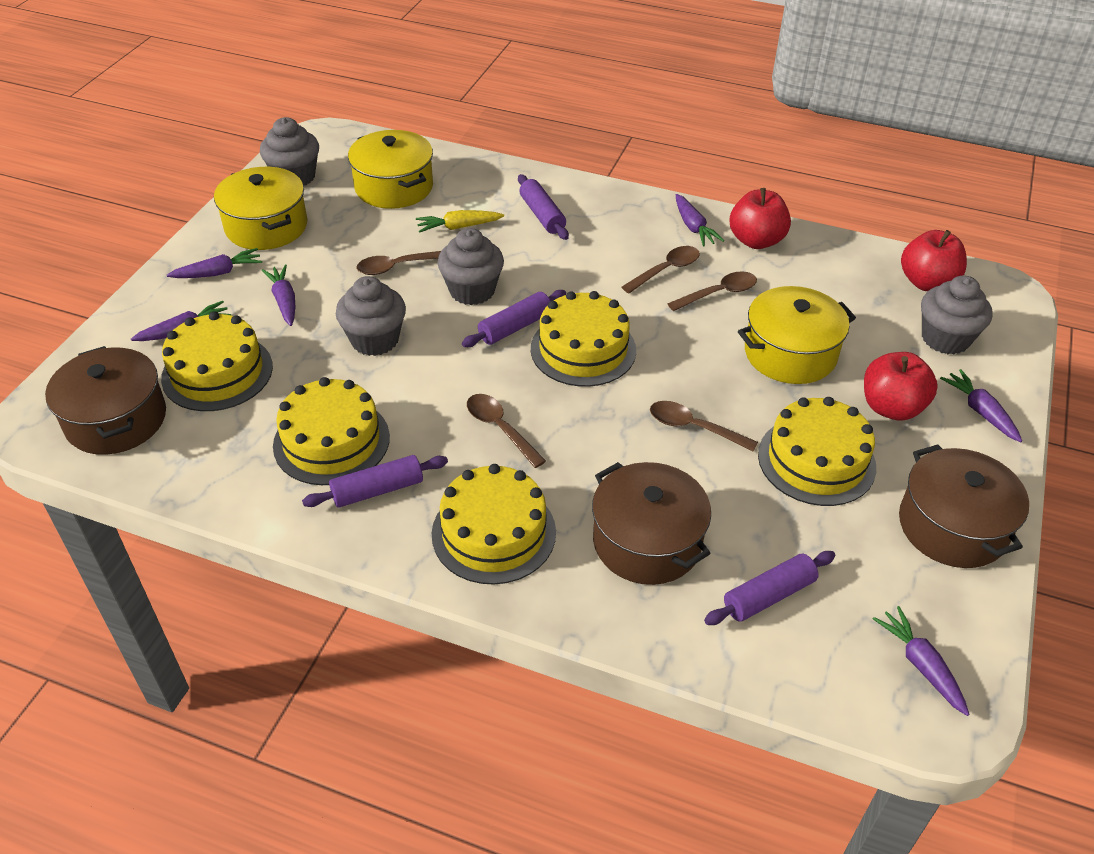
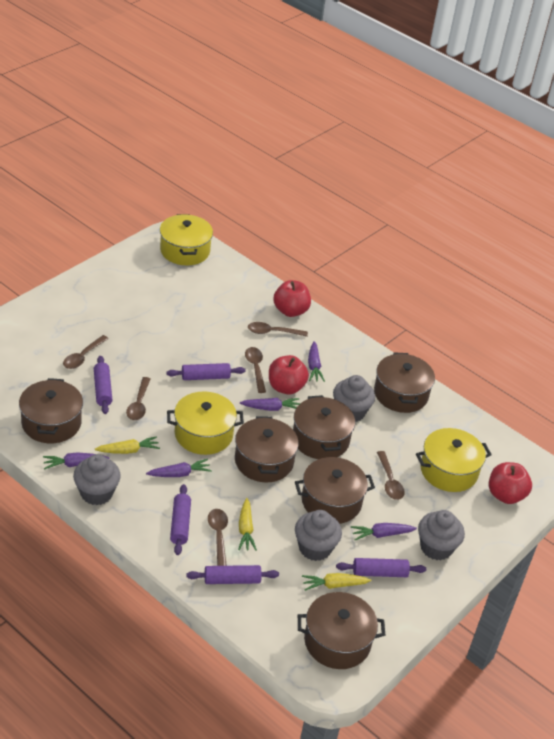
brown pot: 3 -> 6
brown spoon: 5 -> 6
purple carrot: 6 -> 5
purple rolling pin: 4 -> 5
yellow cake: 5 -> 0
yellow carrot: 1 -> 3

